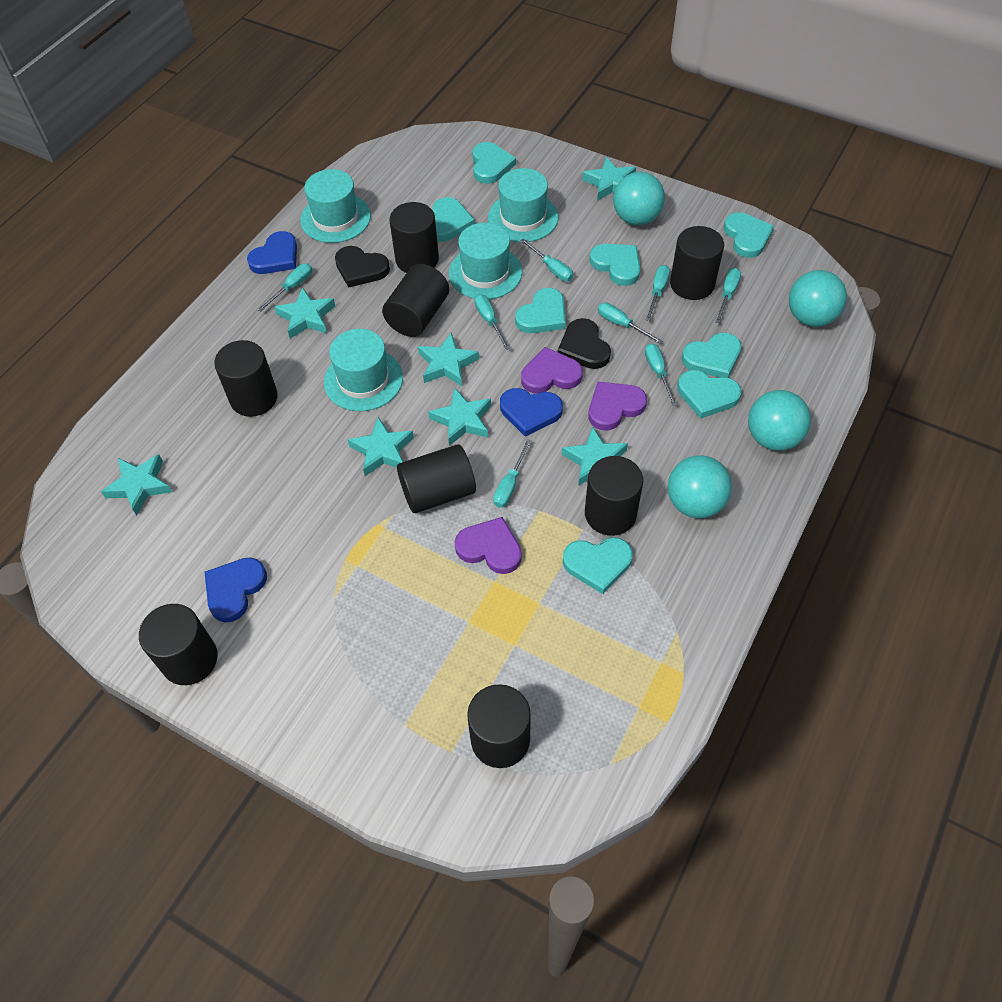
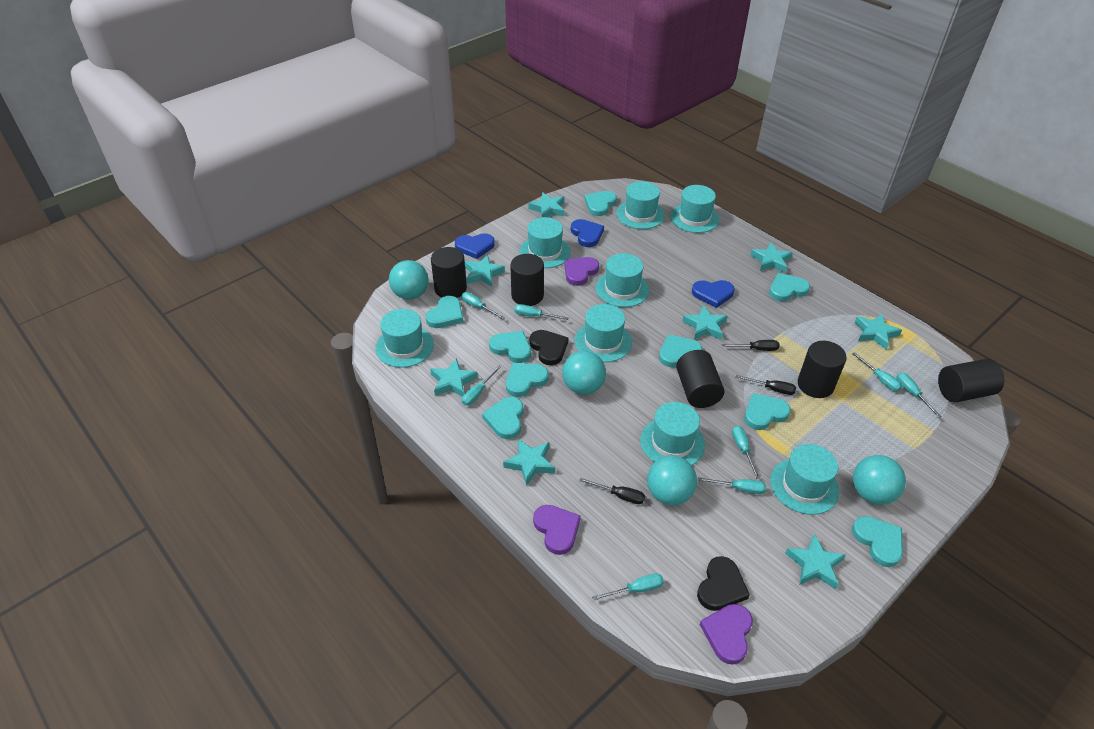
black cylinder: 8 -> 5
black screwdriver: 0 -> 3
turquoise hat: 4 -> 8
turquoise heart: 8 -> 9
turquoise star: 7 -> 8

